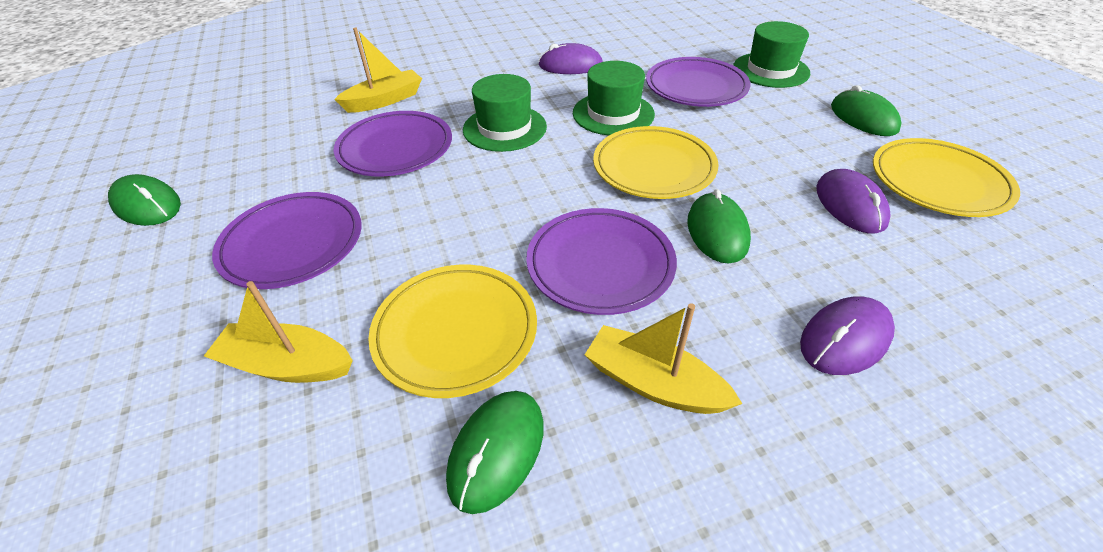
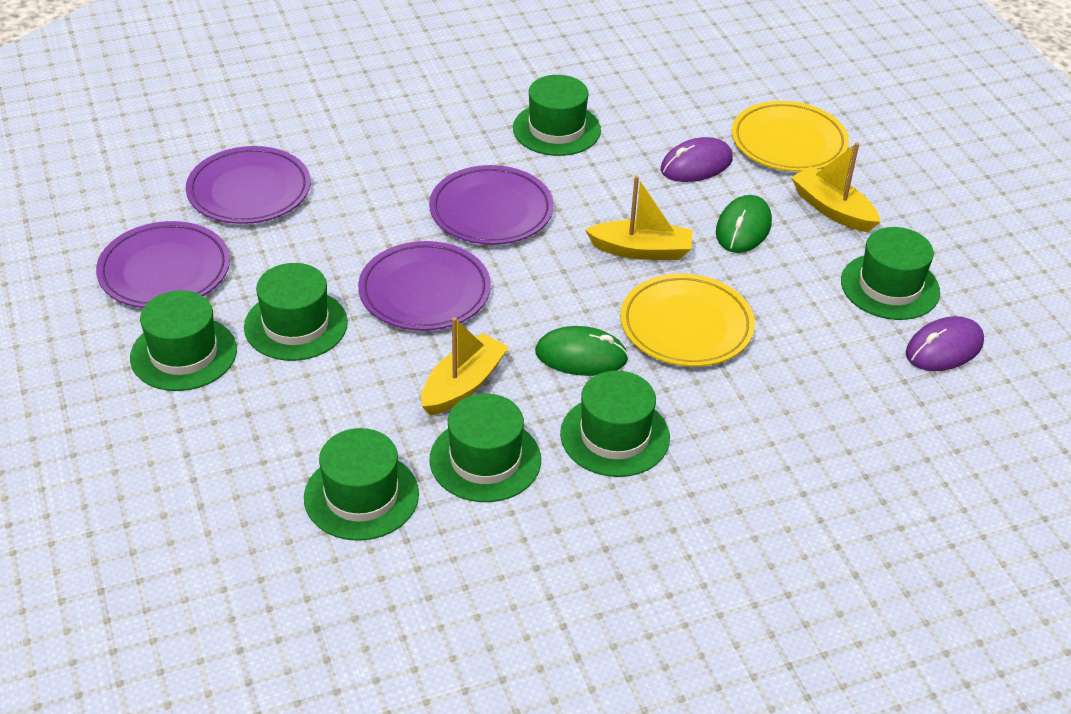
green hat: 3 -> 7
green mouse: 4 -> 2
purple mouse: 3 -> 2
yellow plate: 3 -> 2

